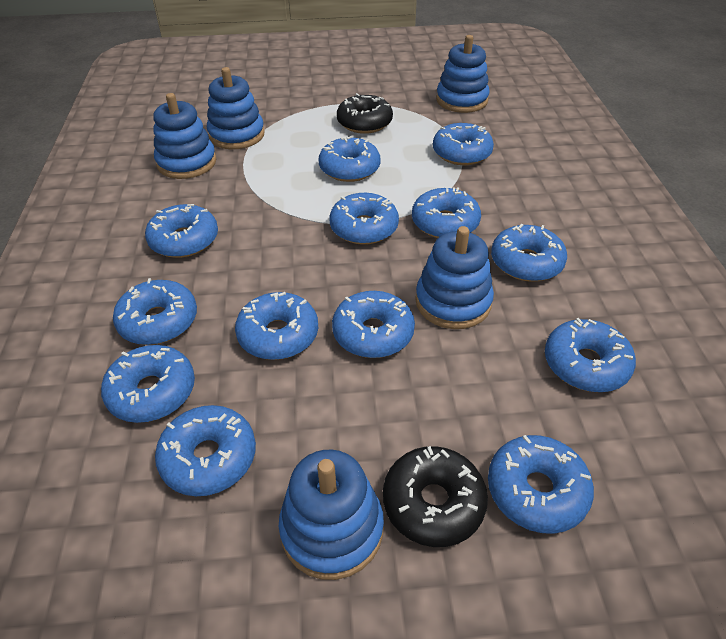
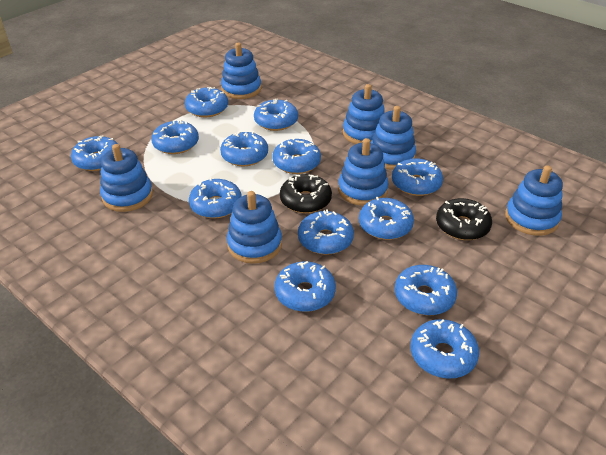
blue stacking toy: 5 -> 7

